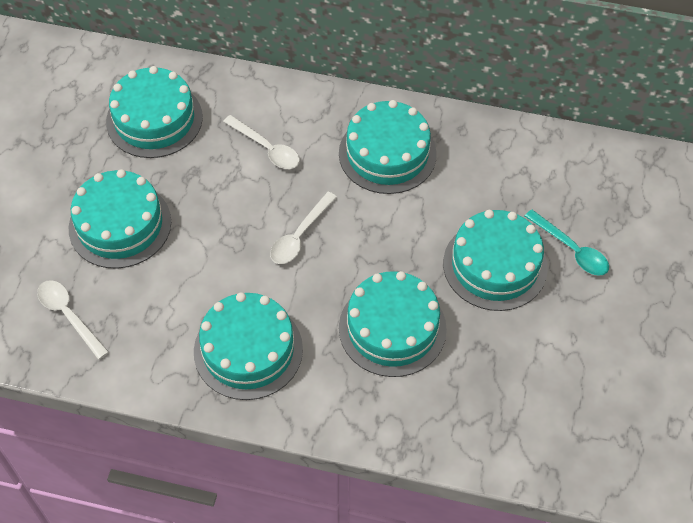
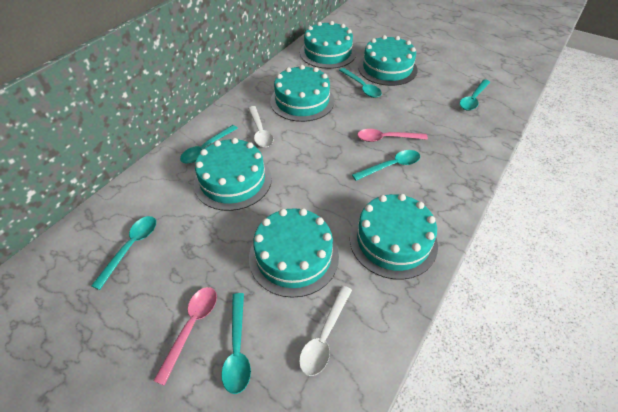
pink spoon: 0 -> 2
turquoise spoon: 1 -> 6
white spoon: 3 -> 2

